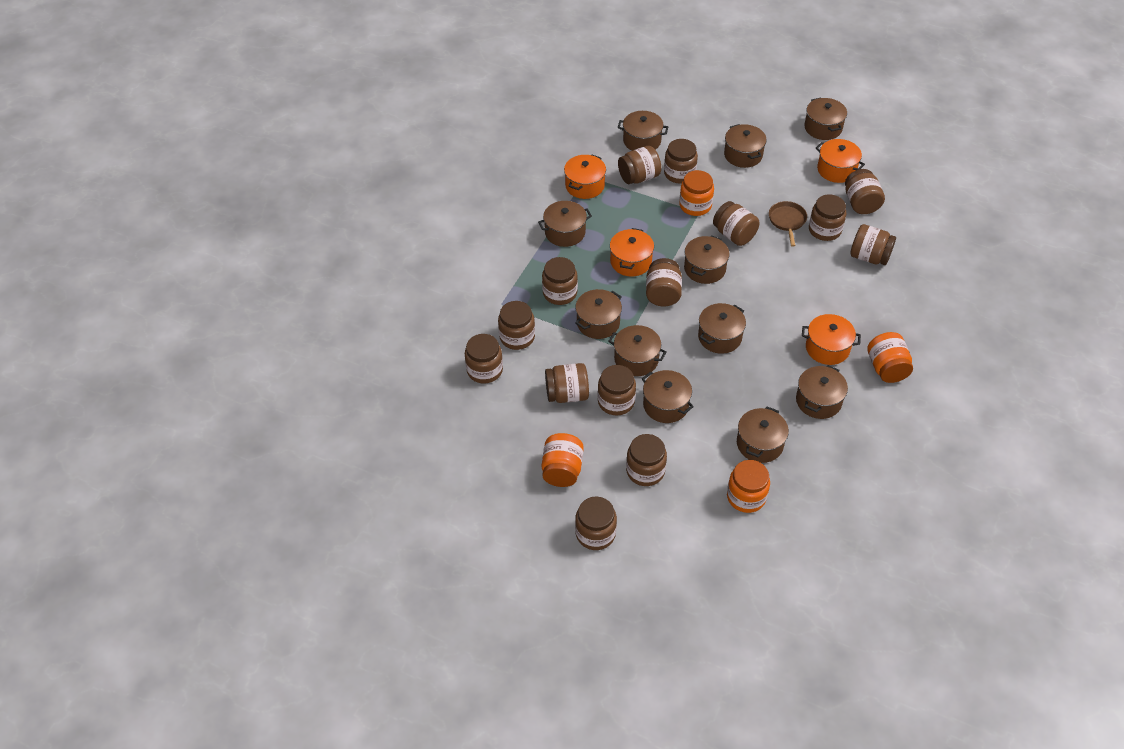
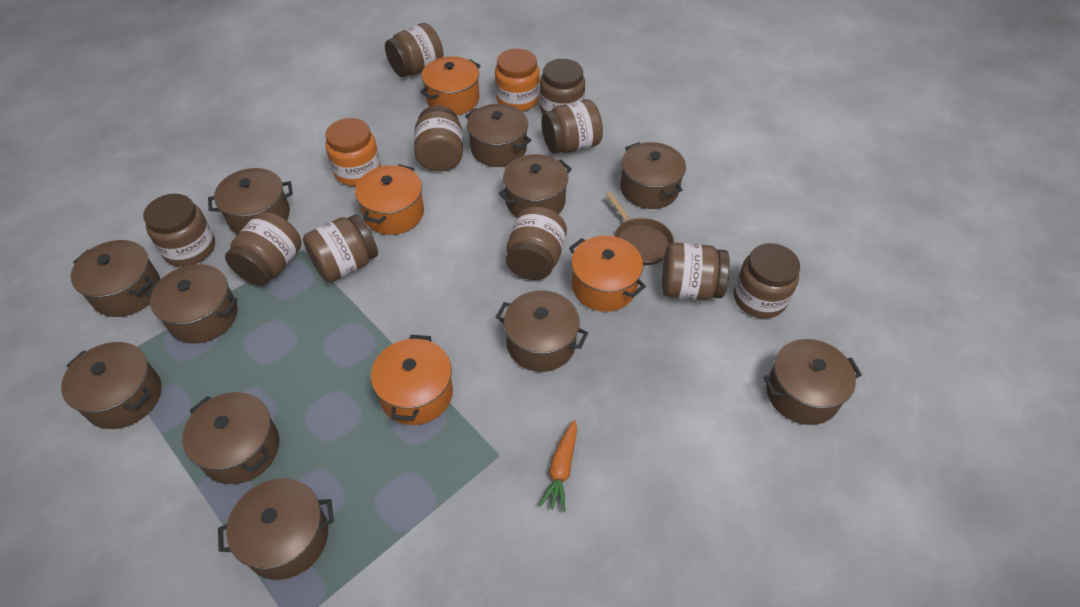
brown jar: 14 -> 10
orange carrot: 0 -> 1
orange jar: 4 -> 2

